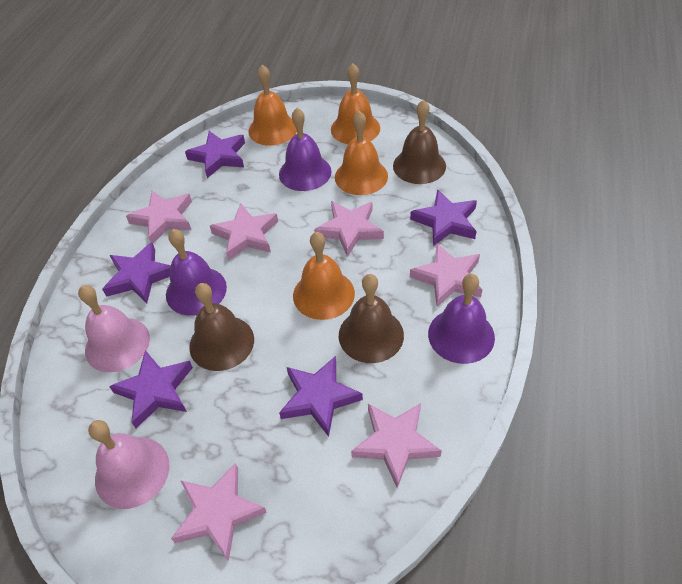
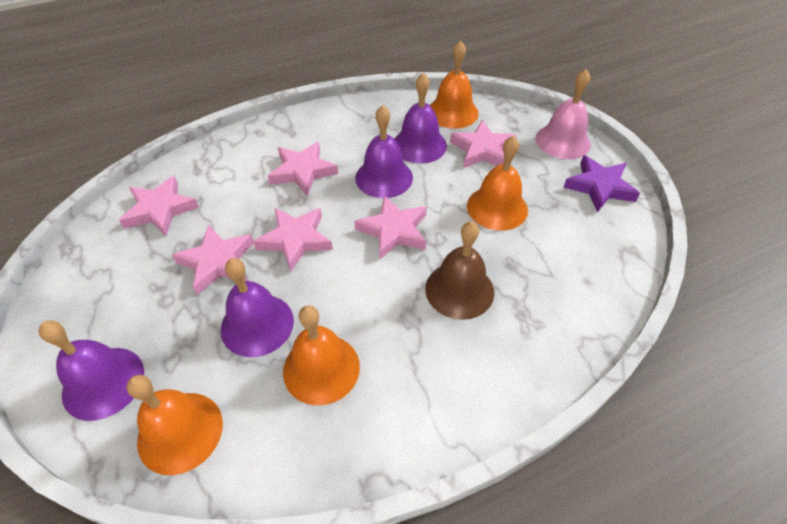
brown bell: 3 -> 1
pink bell: 2 -> 1
purple bell: 3 -> 4
purple star: 5 -> 1

